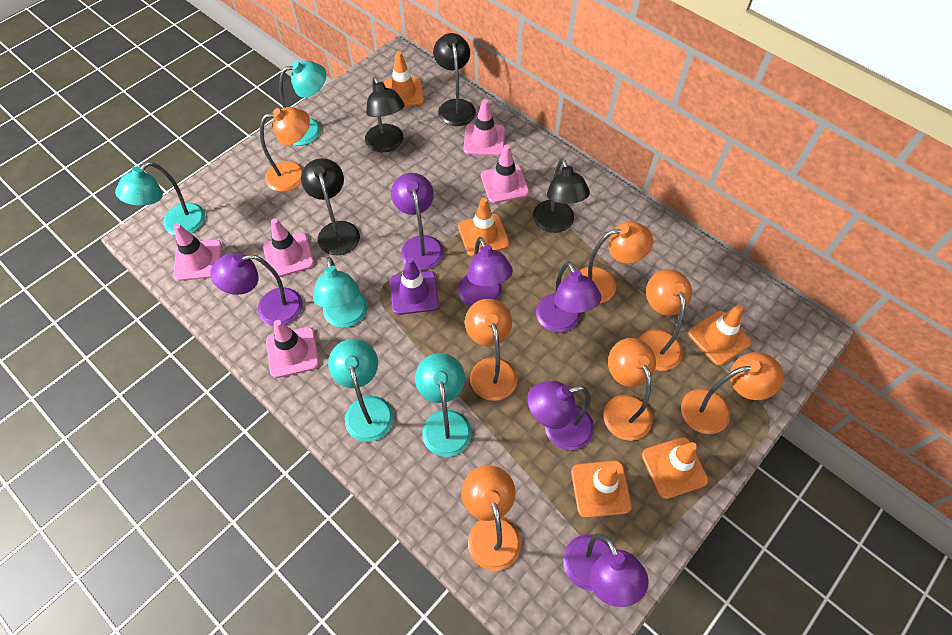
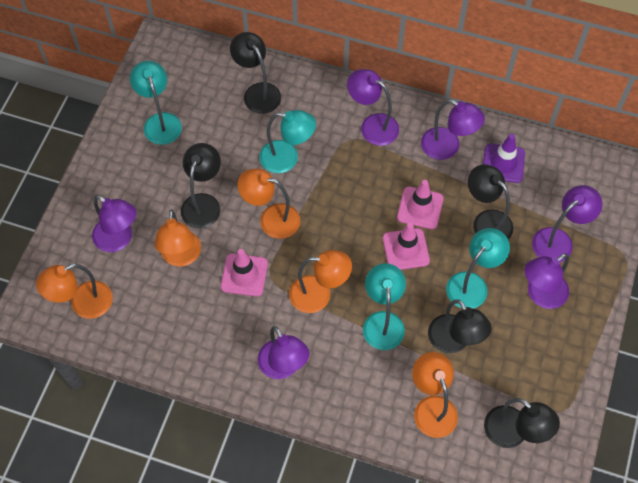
black lamp: 4 -> 5
orange lamp: 7 -> 5
orange traffic cone: 5 -> 0
pink traffic cone: 5 -> 3
turquoise lamp: 5 -> 4

